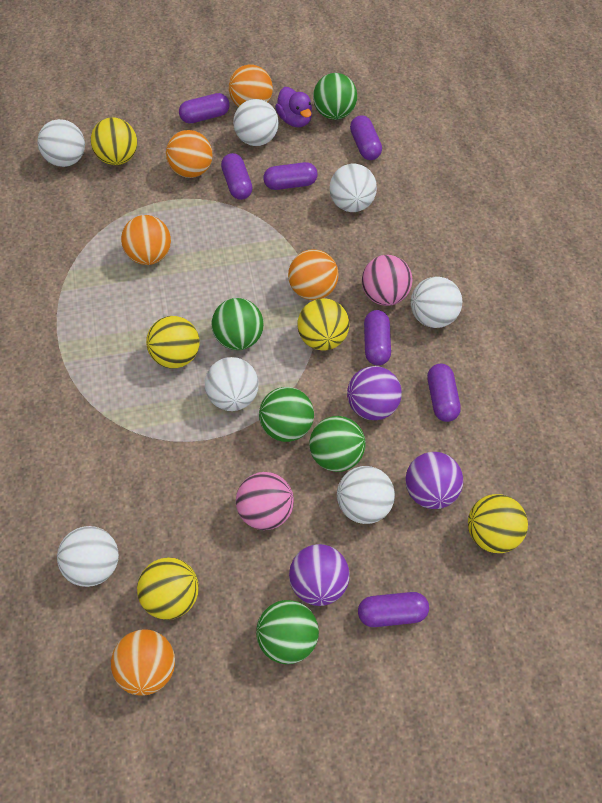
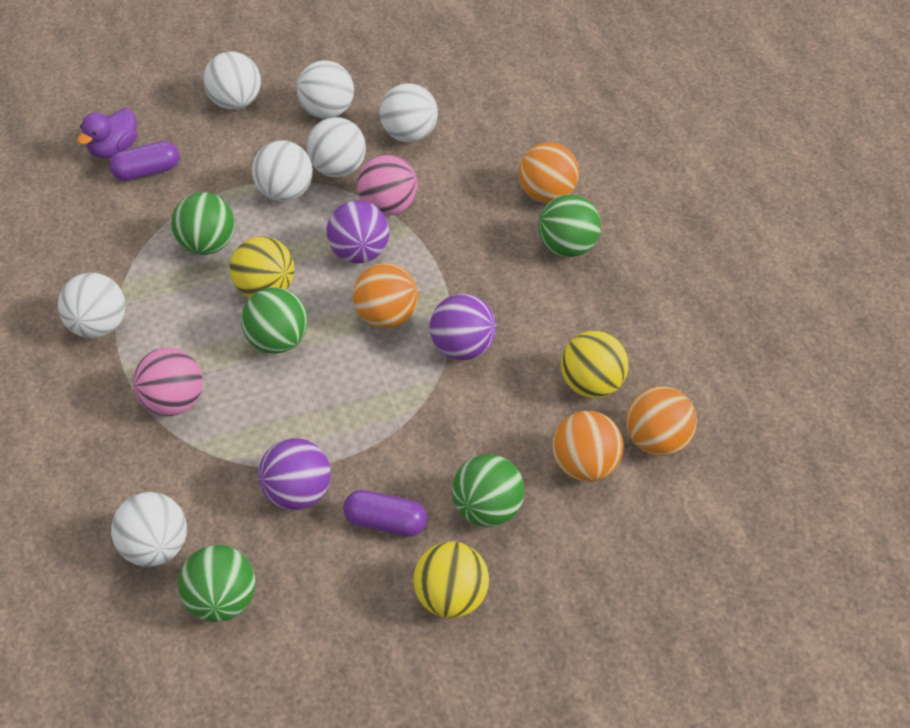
orange ball: 5 -> 4
purple capsule: 7 -> 2
yellow ball: 5 -> 3

